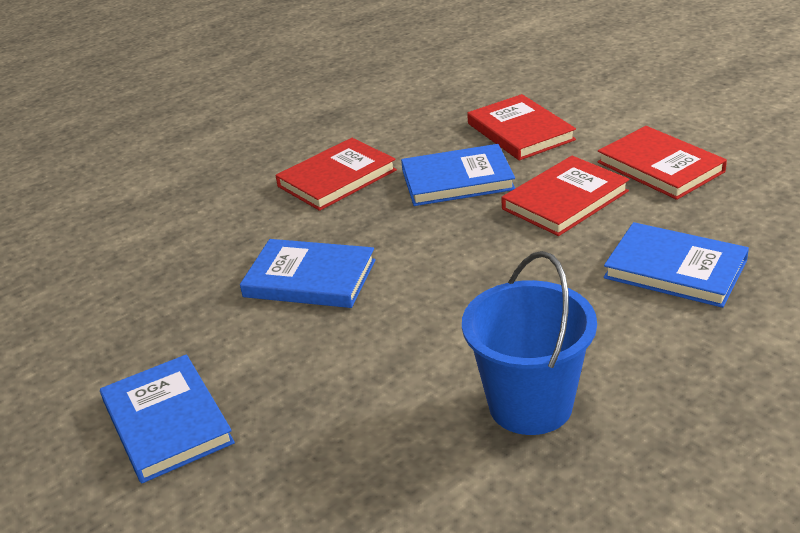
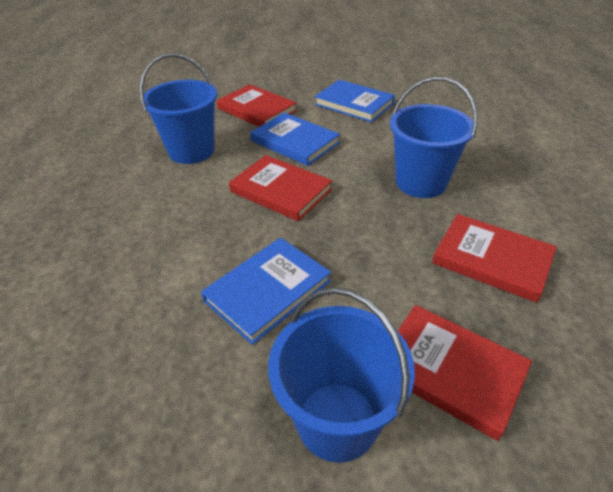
blue book: 4 -> 3
blue bucket: 1 -> 3

